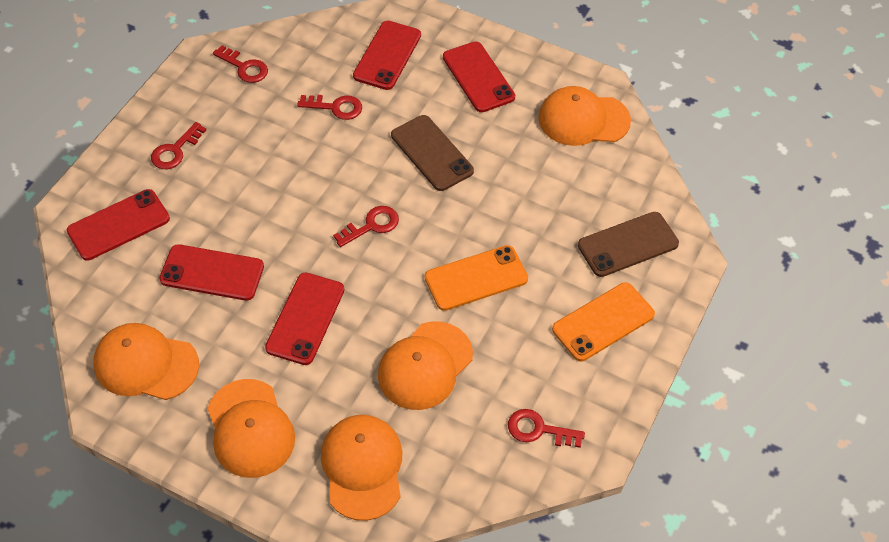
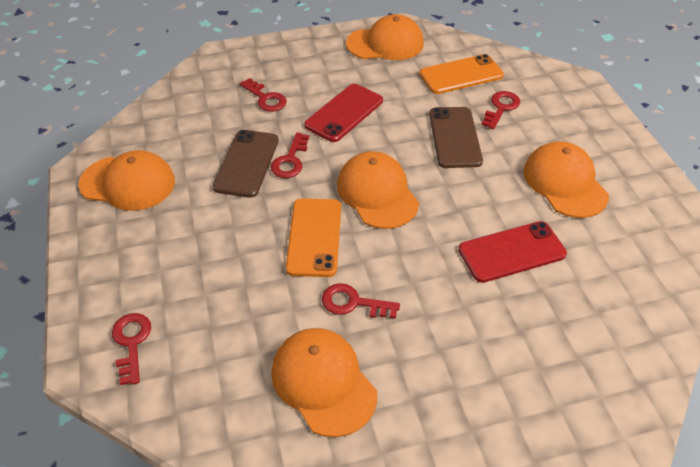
red phone: 5 -> 2

